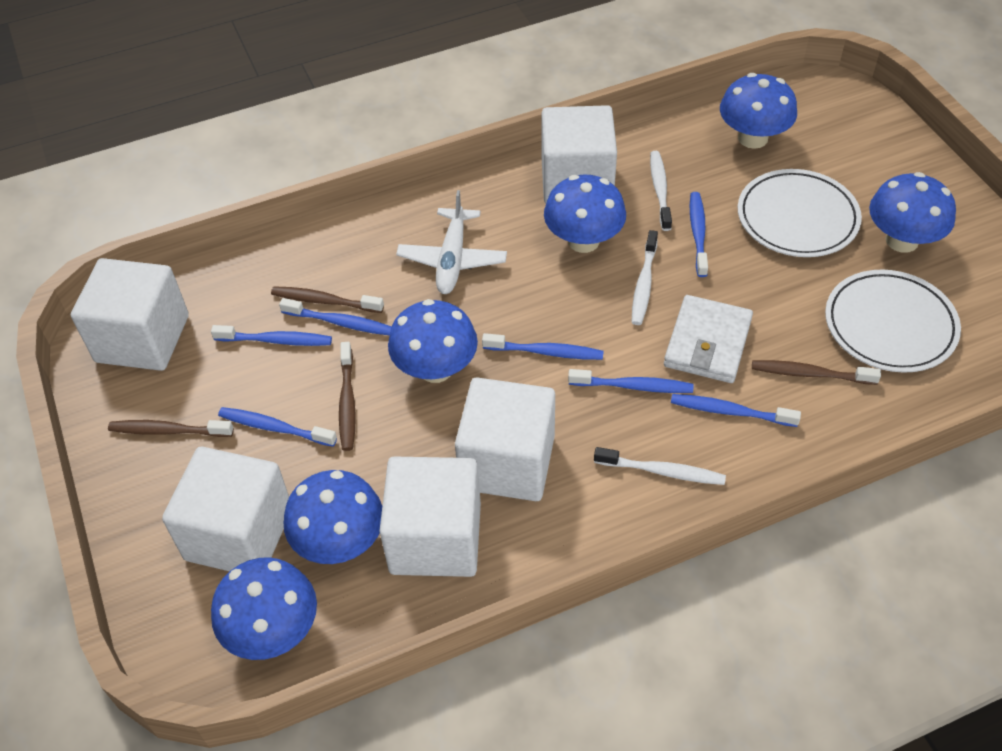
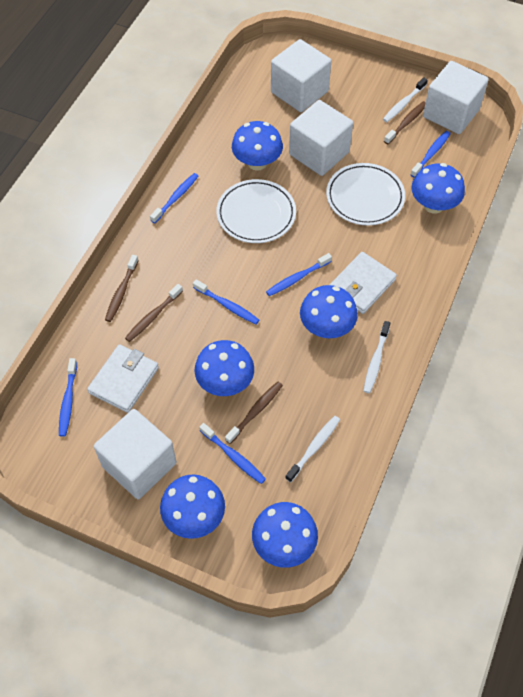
blue toothbrush: 7 -> 6
white cube: 5 -> 4
white plane: 1 -> 0
white wallet: 1 -> 2

